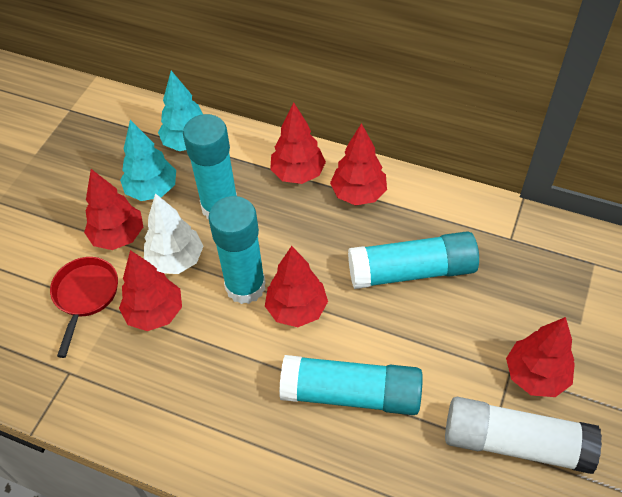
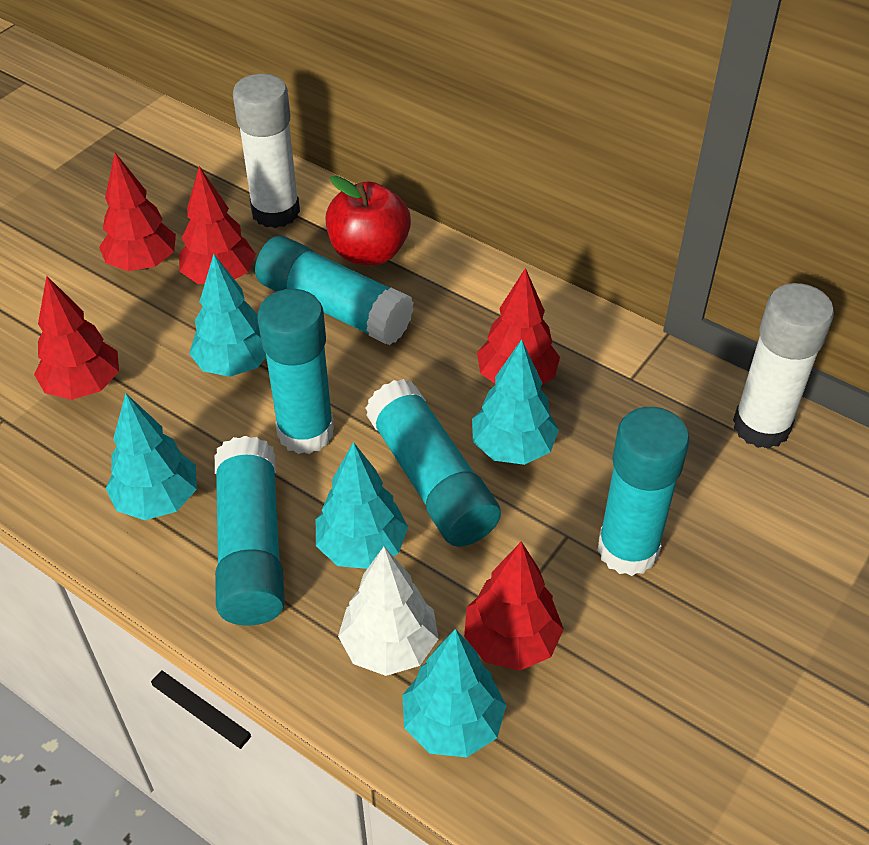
red apple: 0 -> 1
red pan: 1 -> 0
red tree: 6 -> 5
turquoise glue stick: 4 -> 5
turquoise tree: 2 -> 5
white glue stick: 1 -> 2

